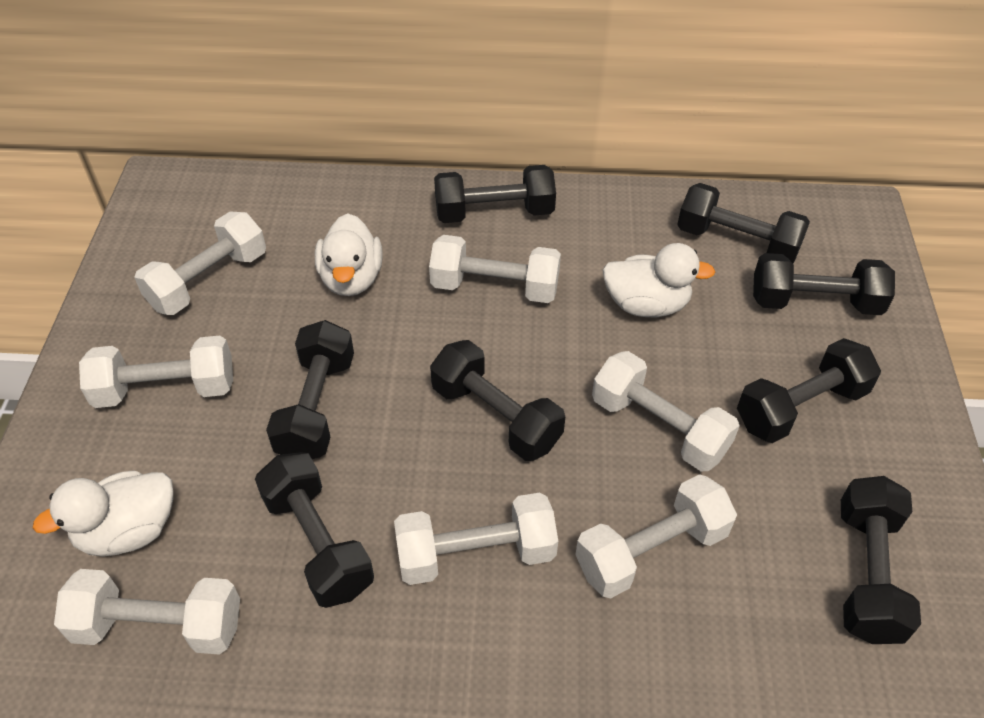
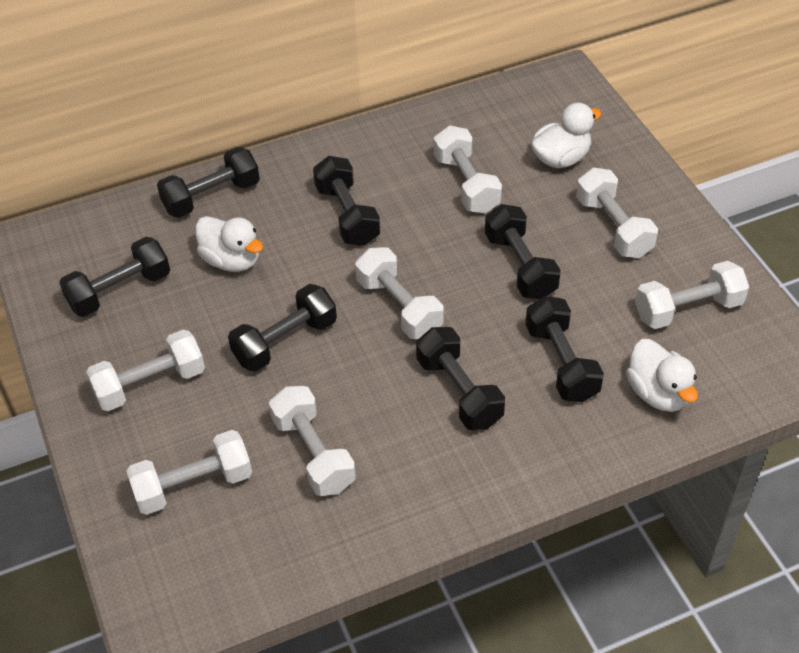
black dumbbell: 8 -> 7

